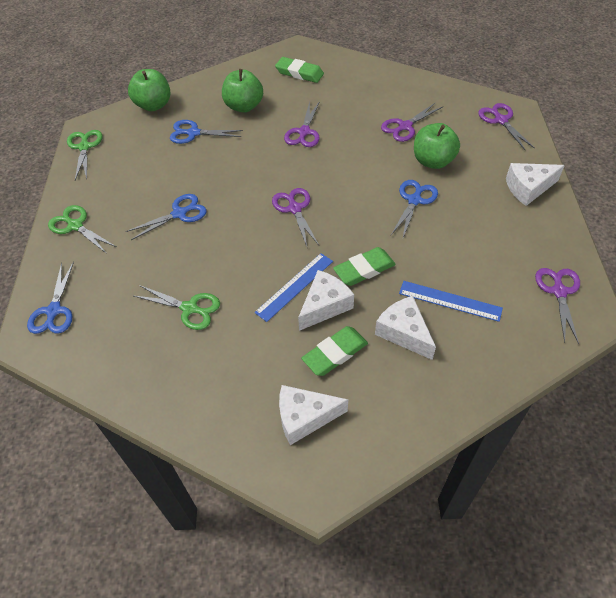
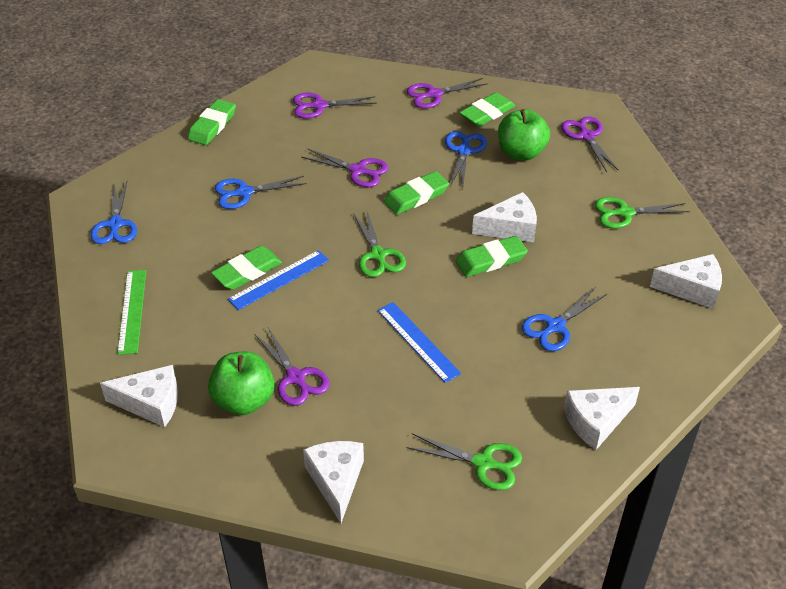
green apple: 3 -> 2
green eraser: 3 -> 5
green ruler: 0 -> 1
white cheese: 4 -> 5

